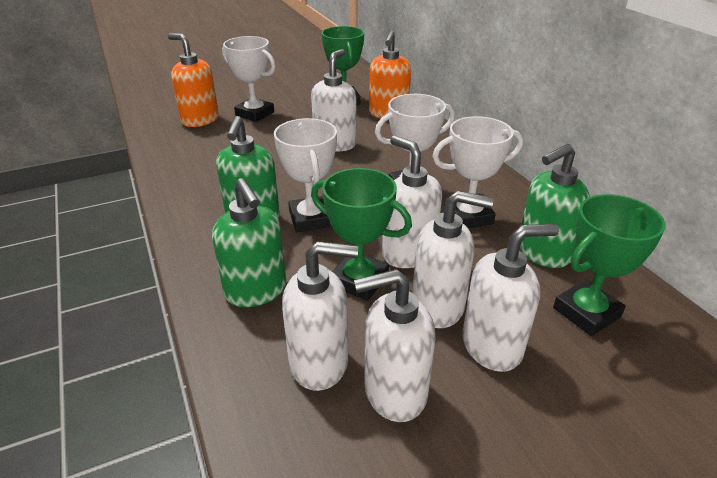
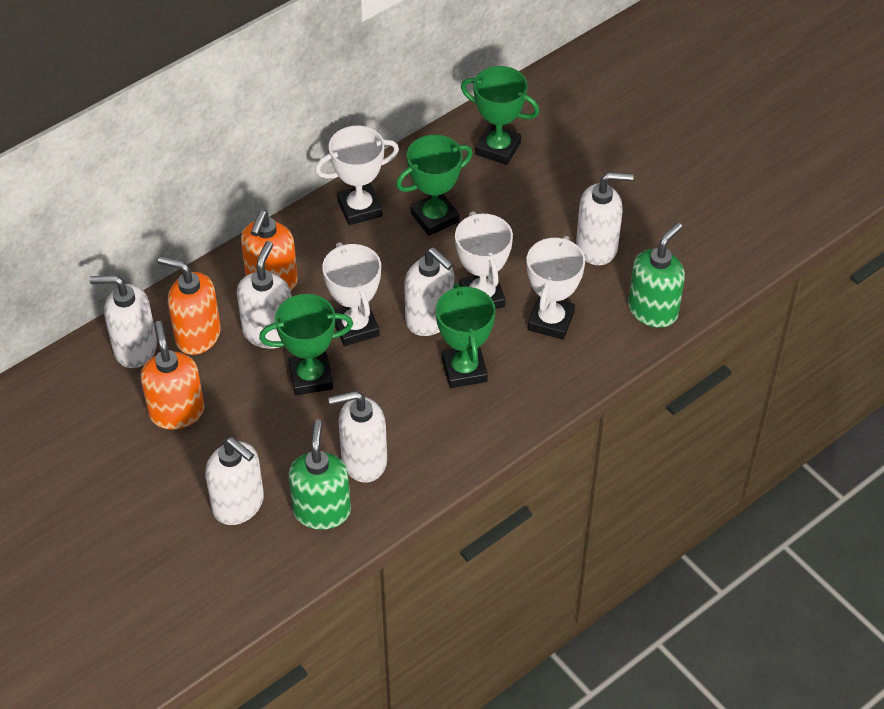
green soap dispenser: 3 -> 2
green trophy: 3 -> 4
orange soap dispenser: 2 -> 3

